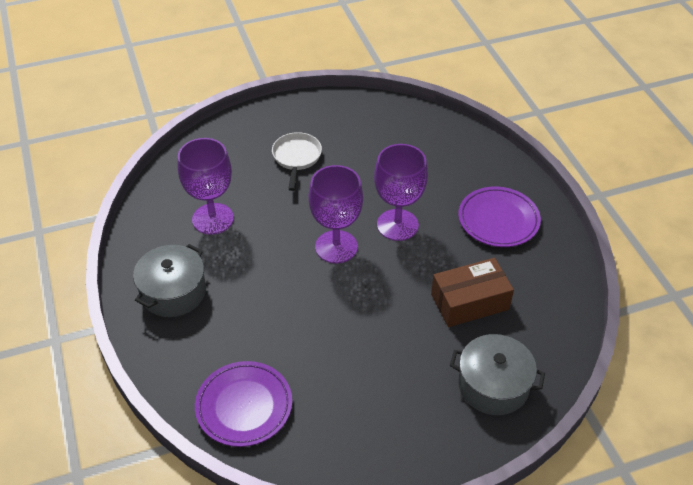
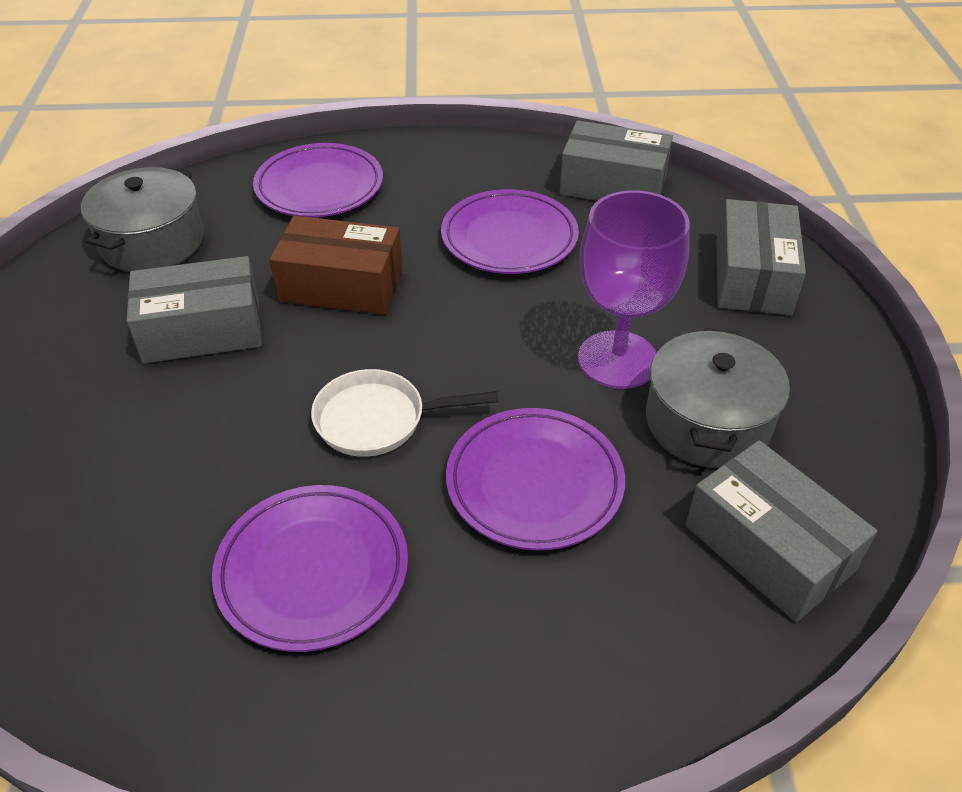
grey box: 0 -> 4
purple goblet: 3 -> 1
purple plate: 2 -> 4

